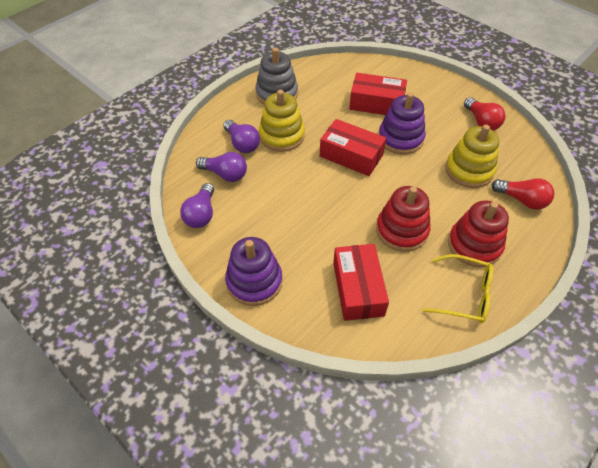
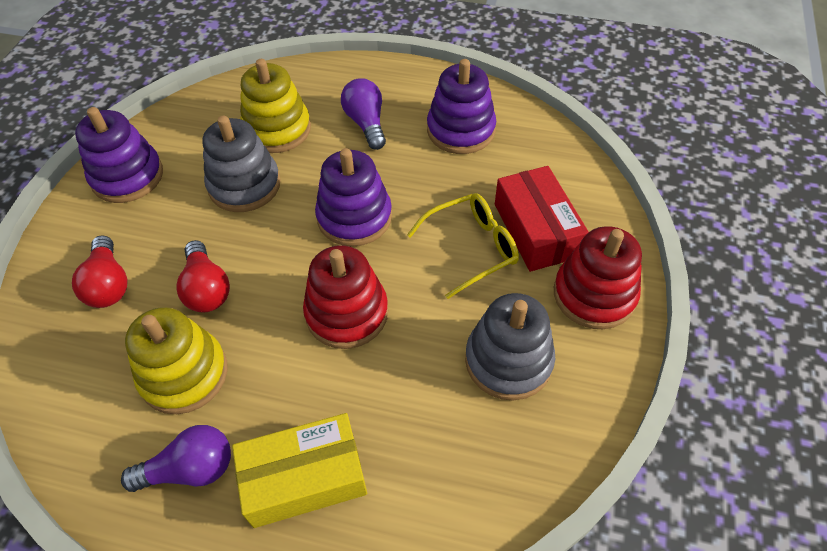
grey stacking toy: 1 -> 2
purple light bulb: 3 -> 2
purple stacking toy: 2 -> 3
red box: 3 -> 1
yellow box: 0 -> 1

